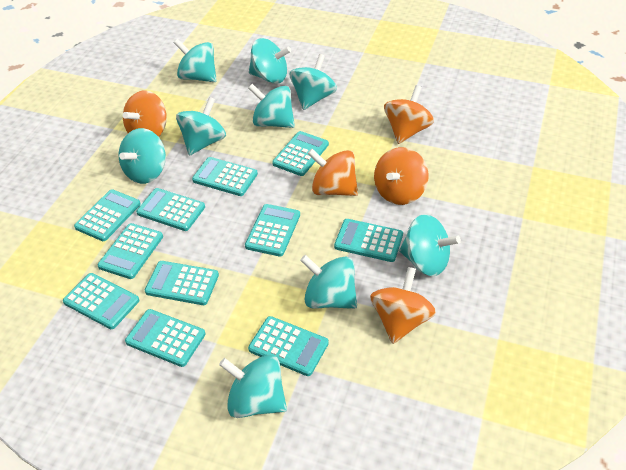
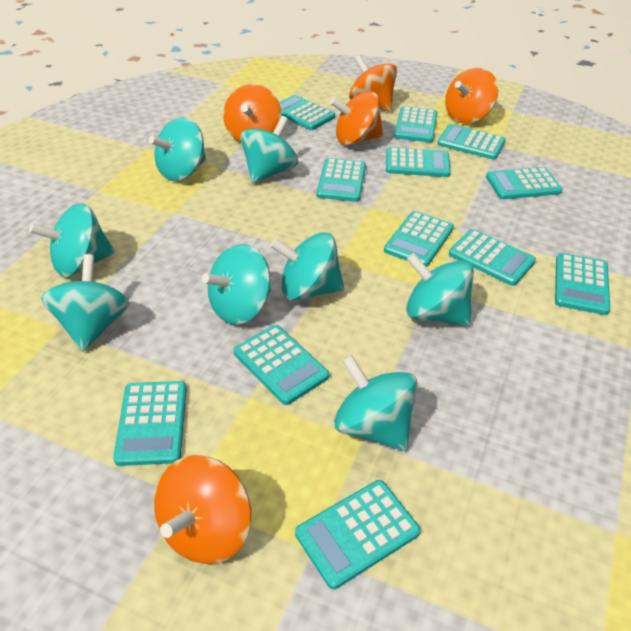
turquoise calculator: 11 -> 12
turquoise spinning top: 9 -> 8

